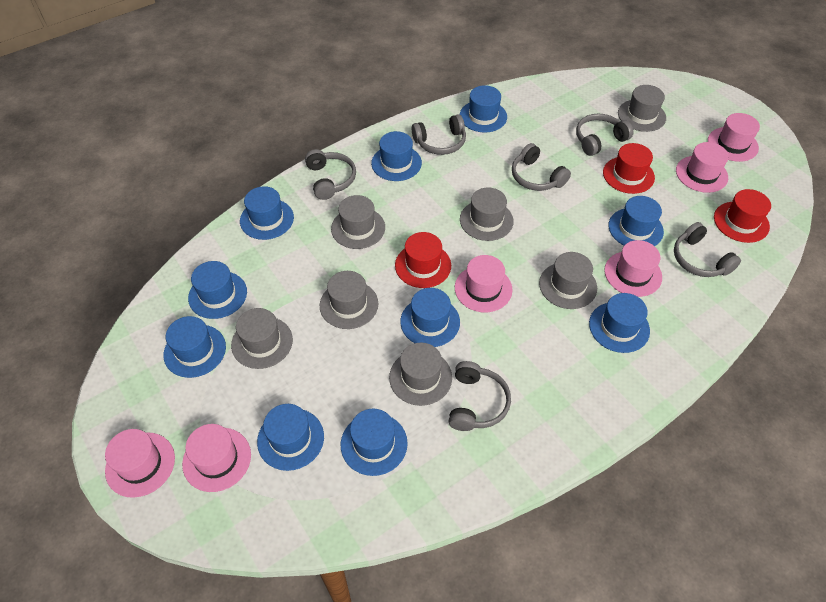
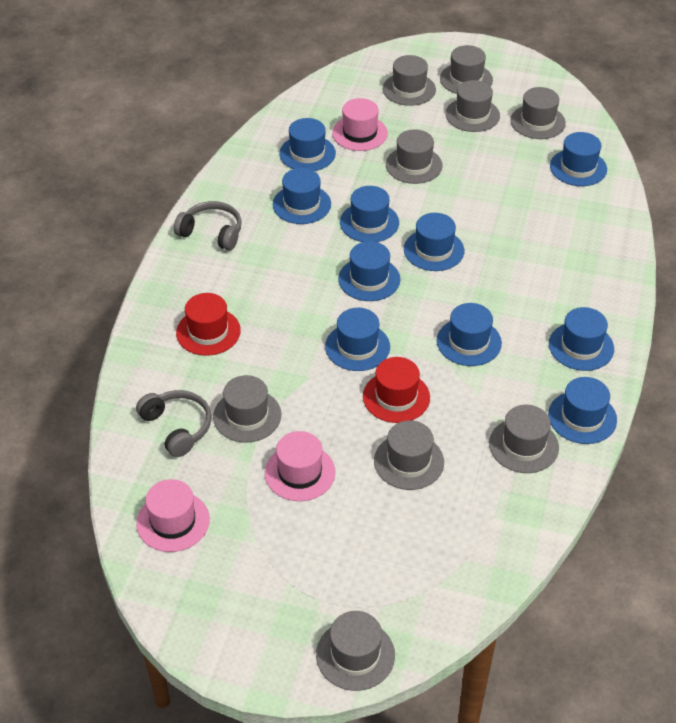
grey hat: 7 -> 9
grey headphones: 6 -> 2
pink hat: 6 -> 3
red hat: 3 -> 2

